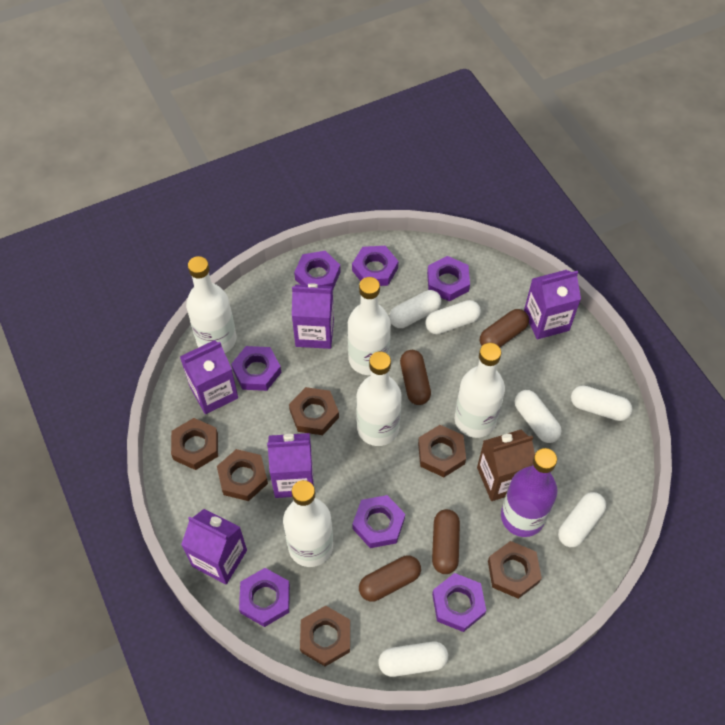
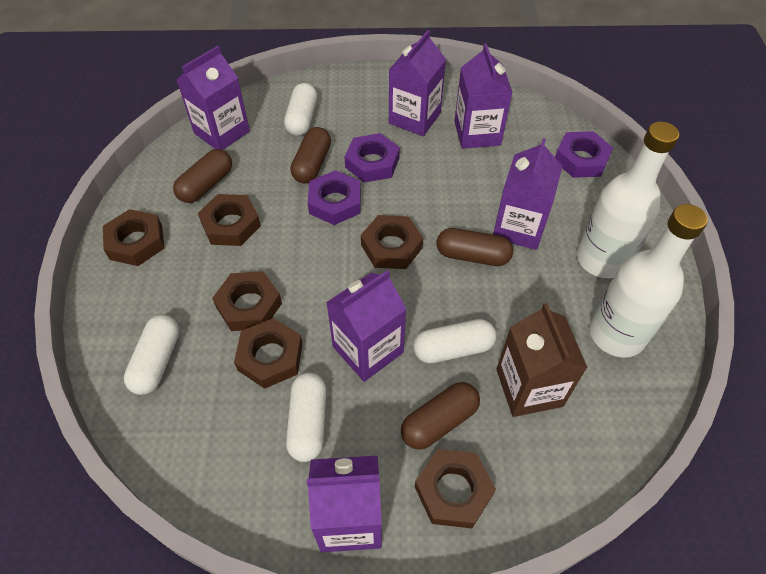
purple bottle: 1 -> 0
purple carton: 5 -> 6
purple nut: 7 -> 3
white bottle: 5 -> 2
white capsule: 6 -> 4

